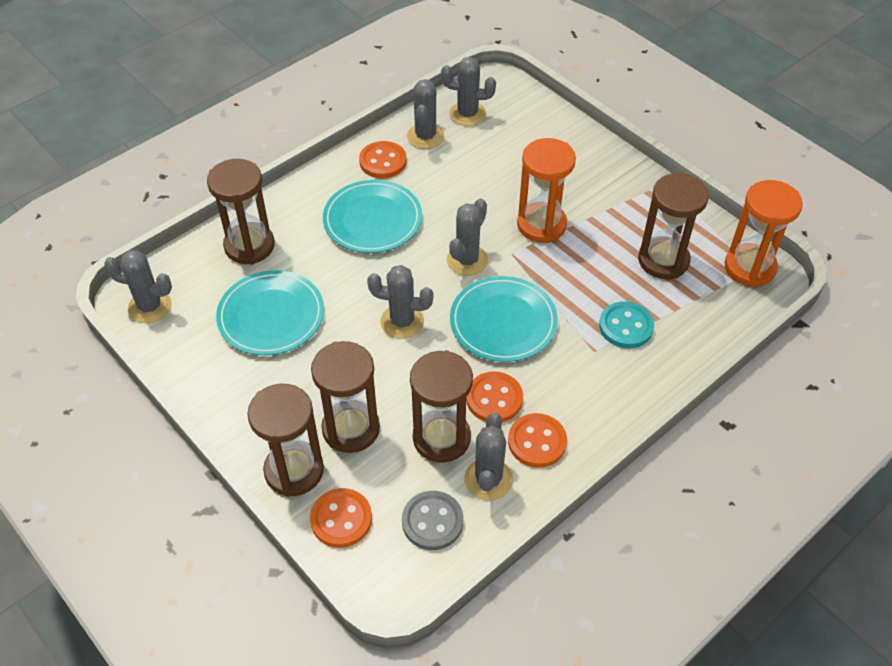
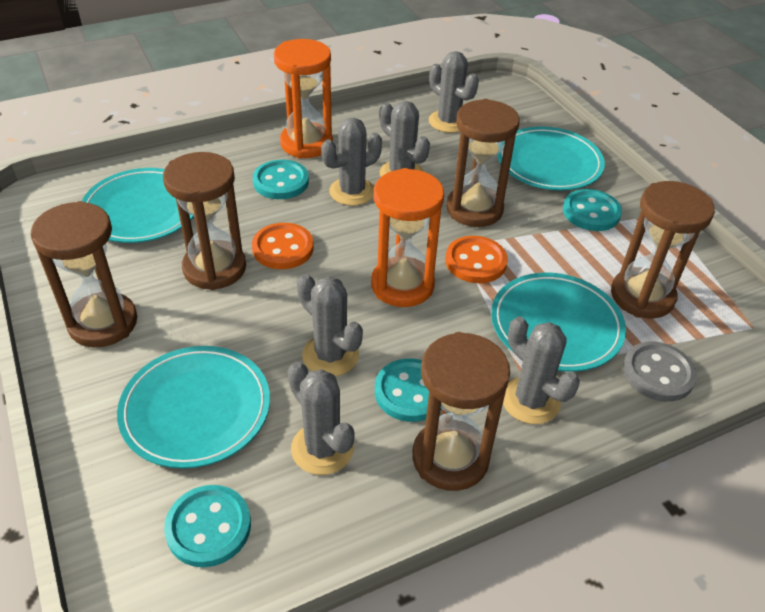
orange button: 4 -> 2
turquoise button: 1 -> 4
turquoise plate: 3 -> 4

